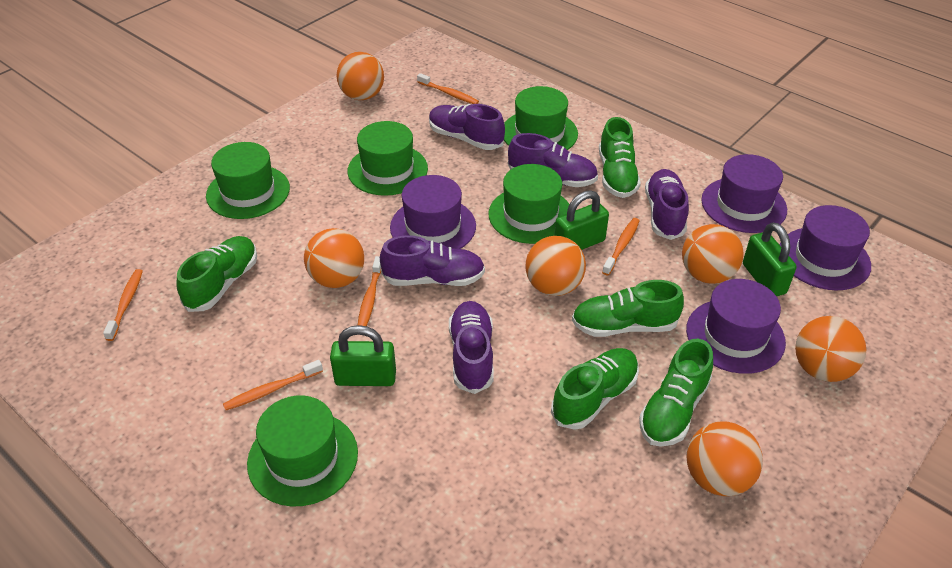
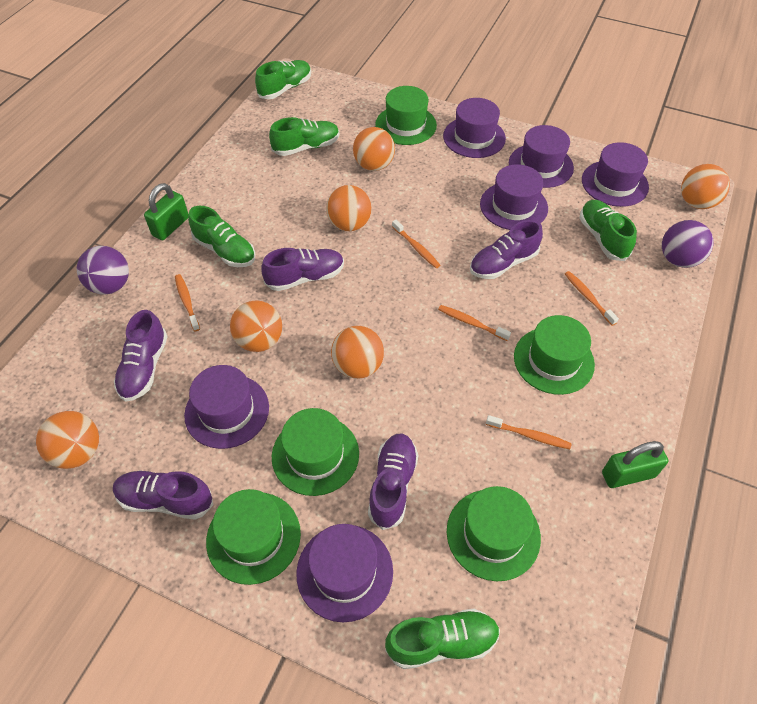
green padlock: 3 -> 2
purple ball: 0 -> 2
purple hat: 4 -> 6

